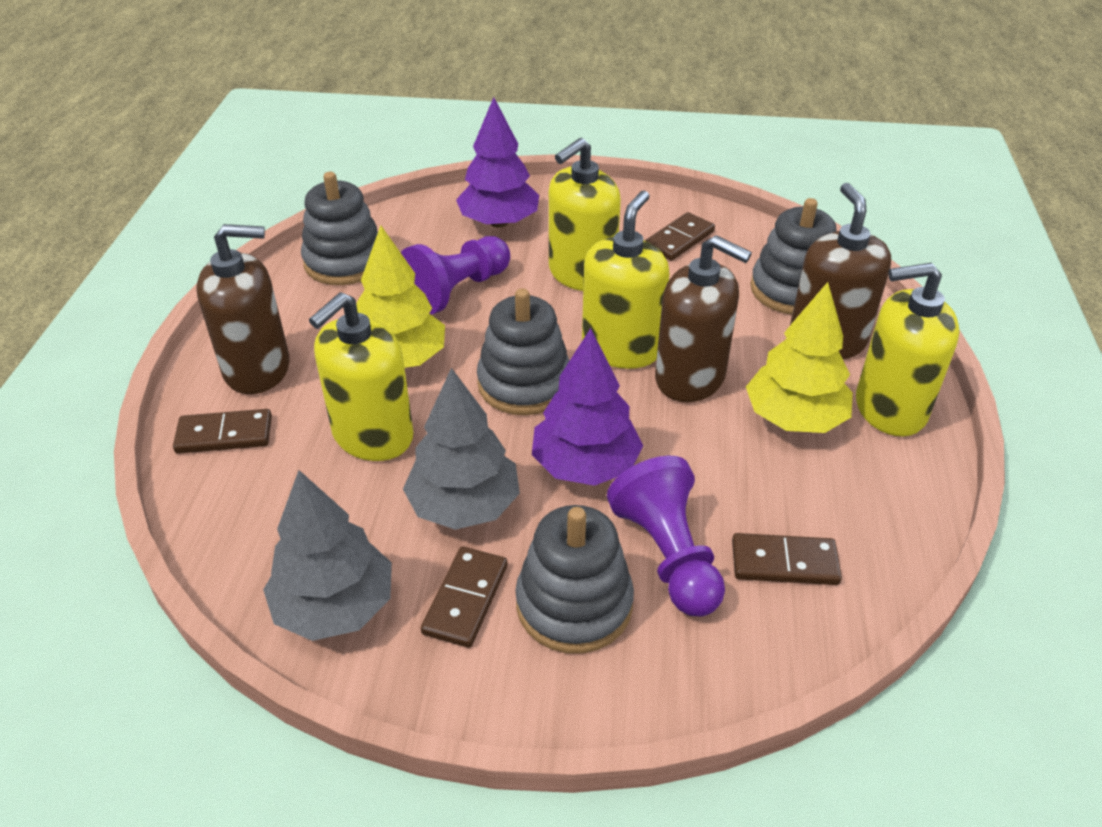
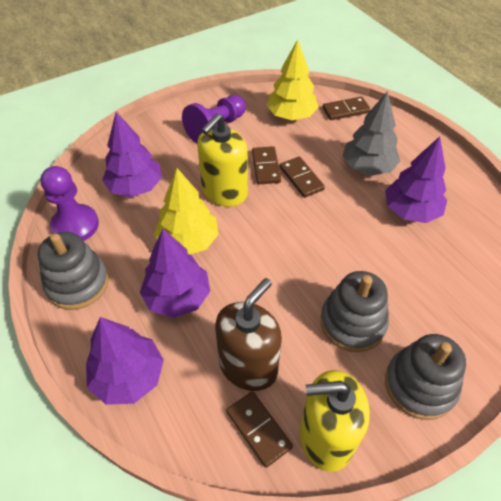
brown soap dispenser: 3 -> 1
grey stacking toy: 4 -> 3
grey tree: 2 -> 1
purple tree: 2 -> 4
yellow soap dispenser: 4 -> 2

